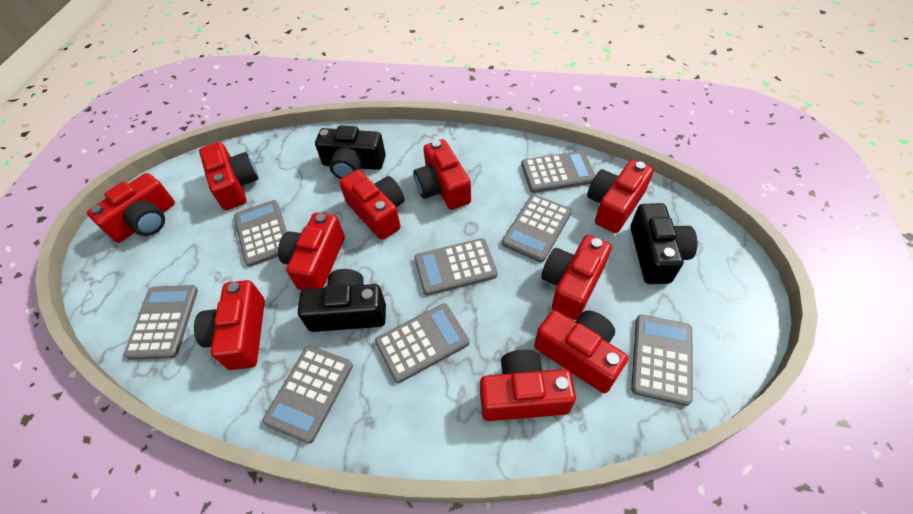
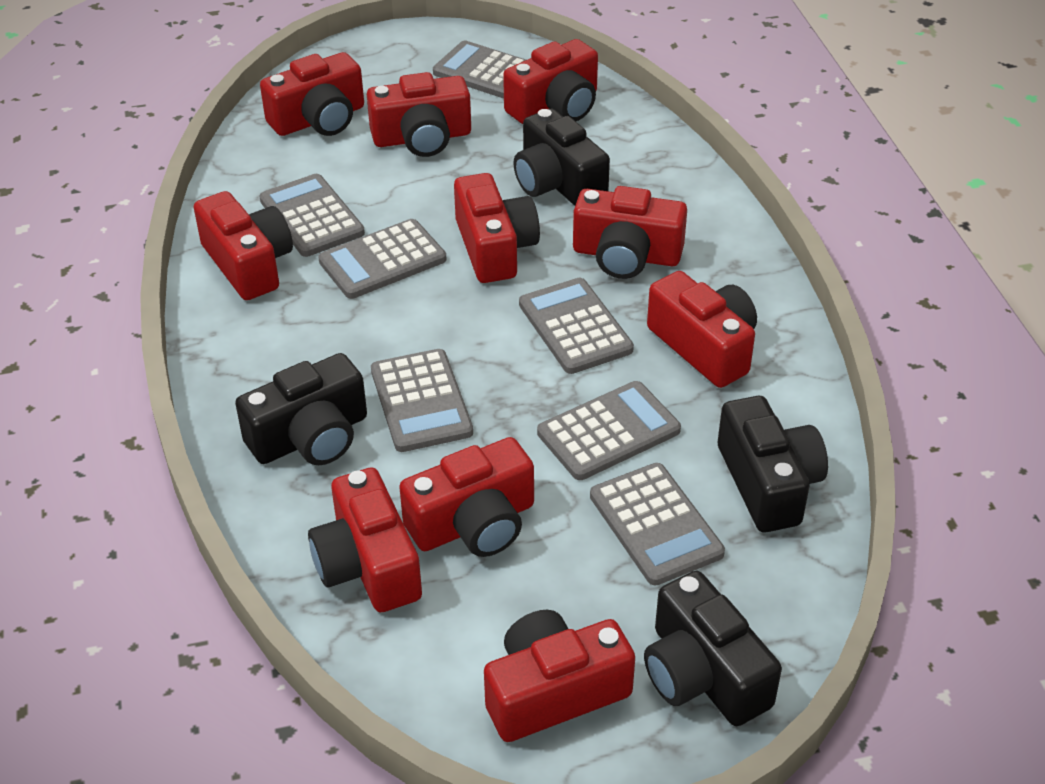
black camera: 3 -> 4
grey calculator: 8 -> 7

